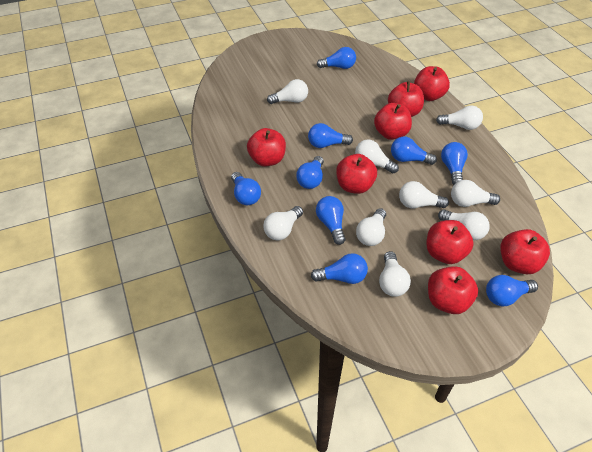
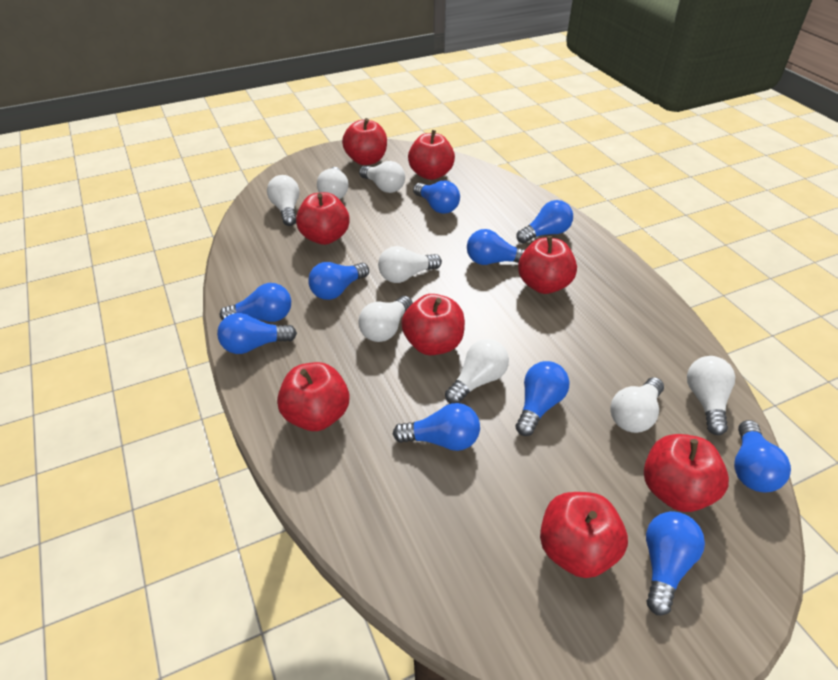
blue light bulb: 9 -> 10
white light bulb: 9 -> 8

